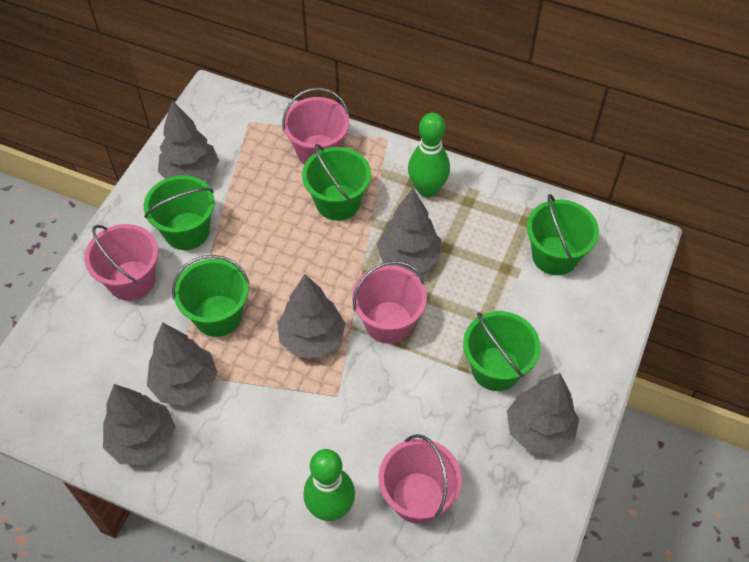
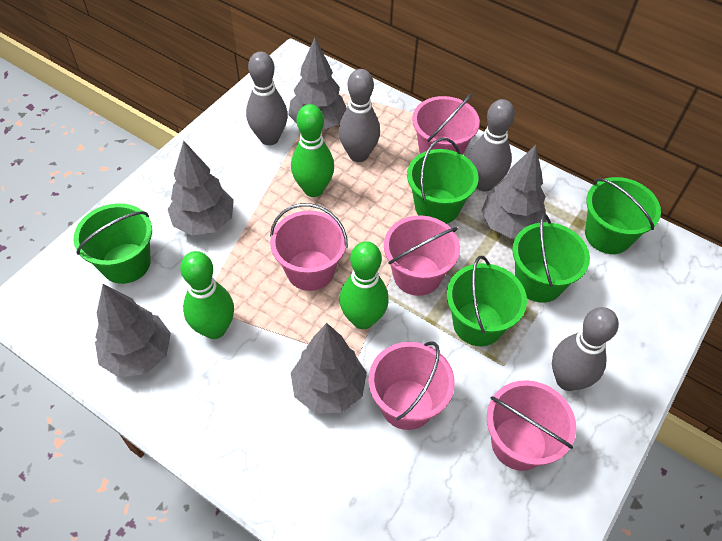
green bowling pin: 2 -> 3
grey bowling pin: 0 -> 4
grey tree: 6 -> 5
pink bucket: 4 -> 5

